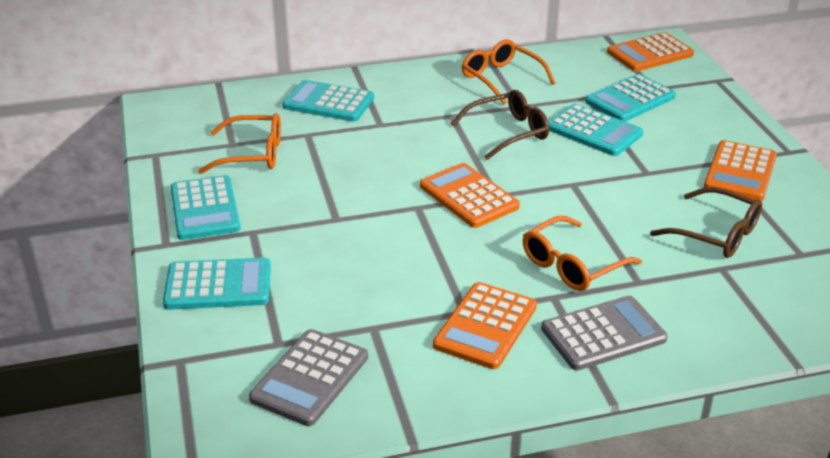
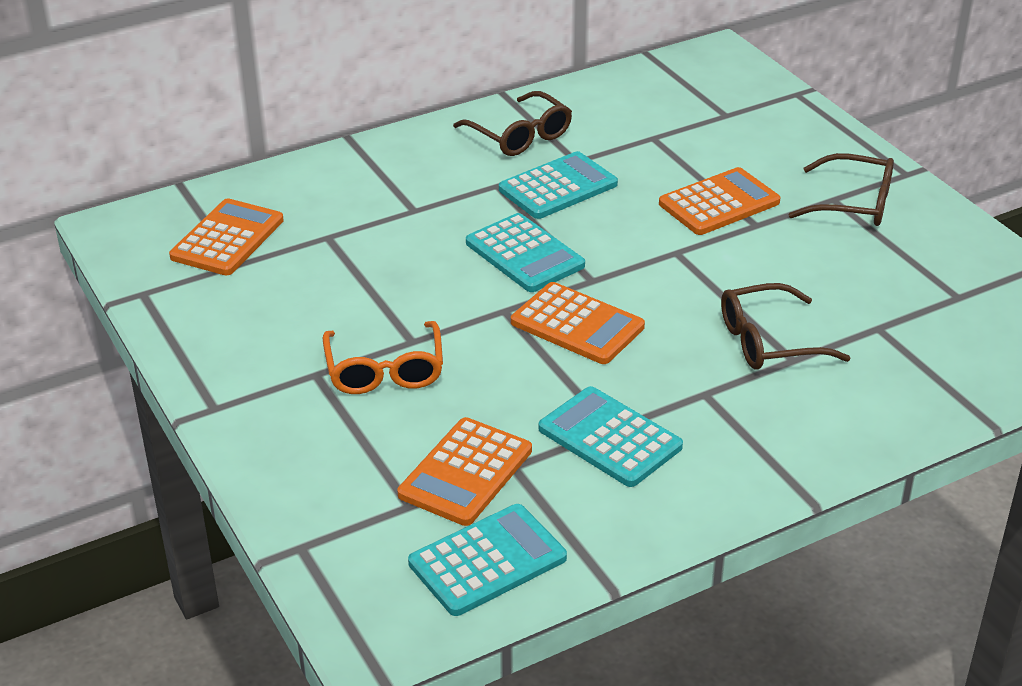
brown glasses: 2 -> 3
grey calculator: 2 -> 0
orange glasses: 3 -> 1
turquoise calculator: 5 -> 4

